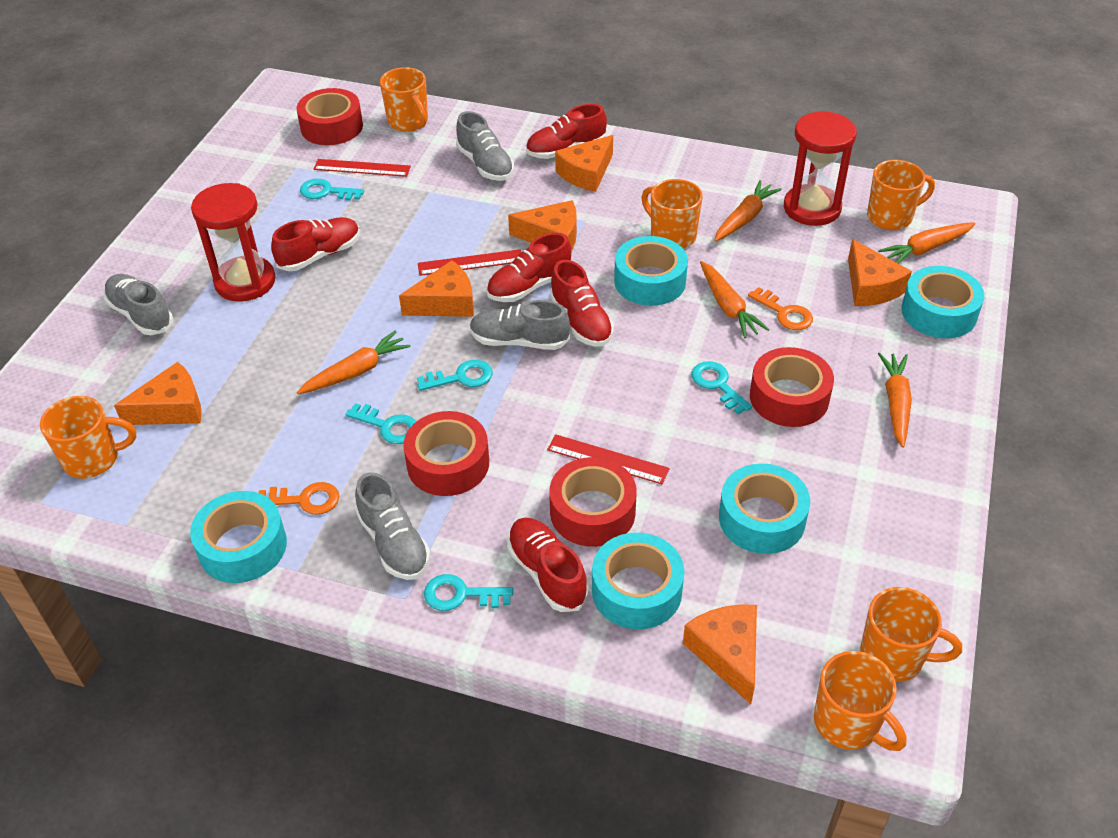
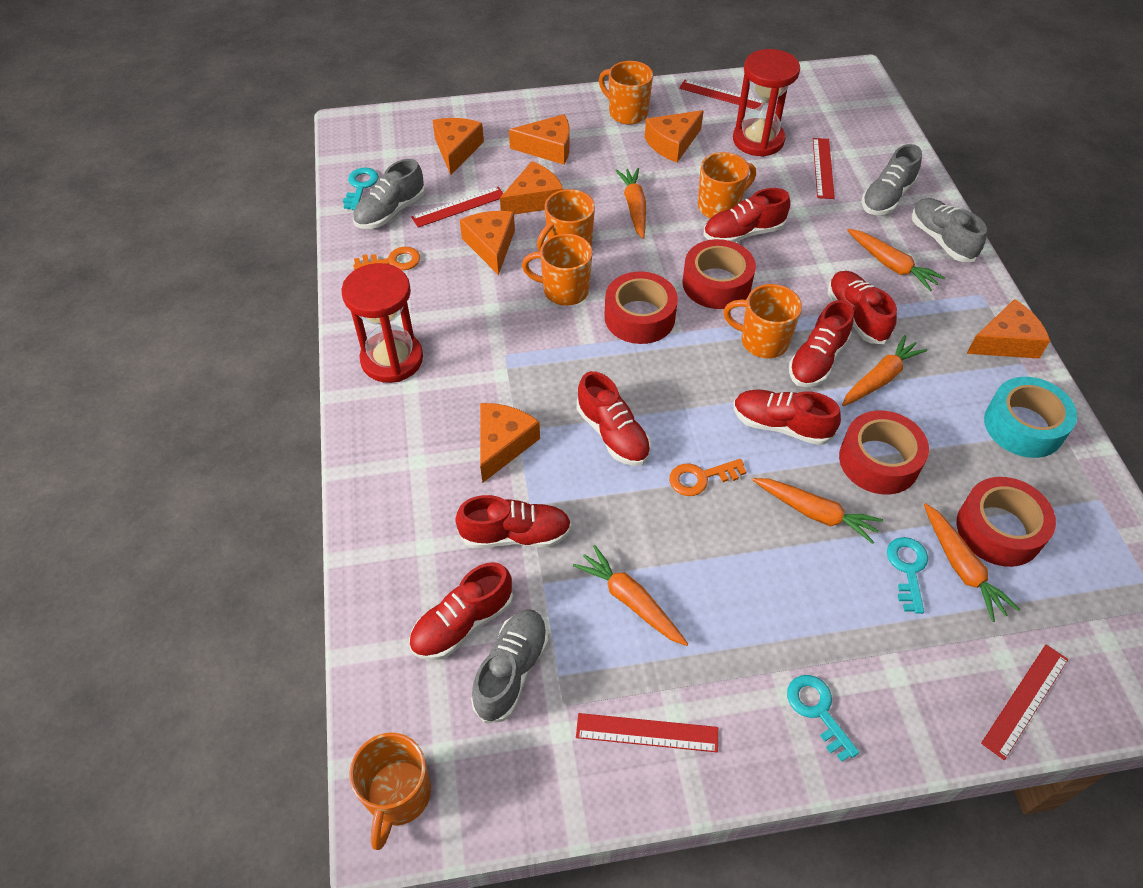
orange carrot: 5 -> 6
orange cheese: 6 -> 7
red ruler: 3 -> 5
red shoe: 5 -> 7
turquoise key: 5 -> 3
turquoise tape: 5 -> 1

